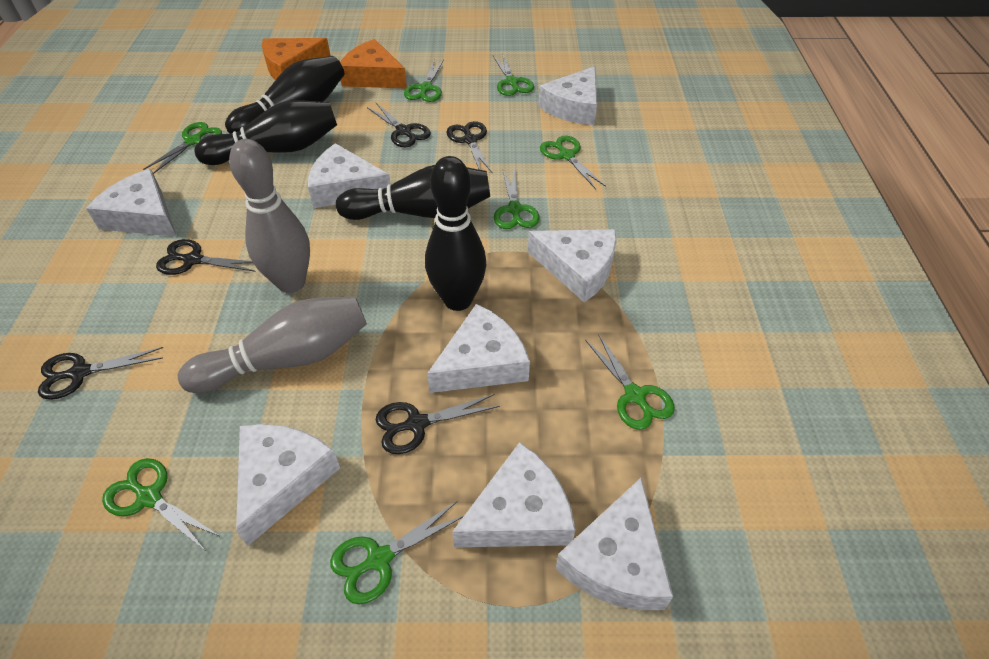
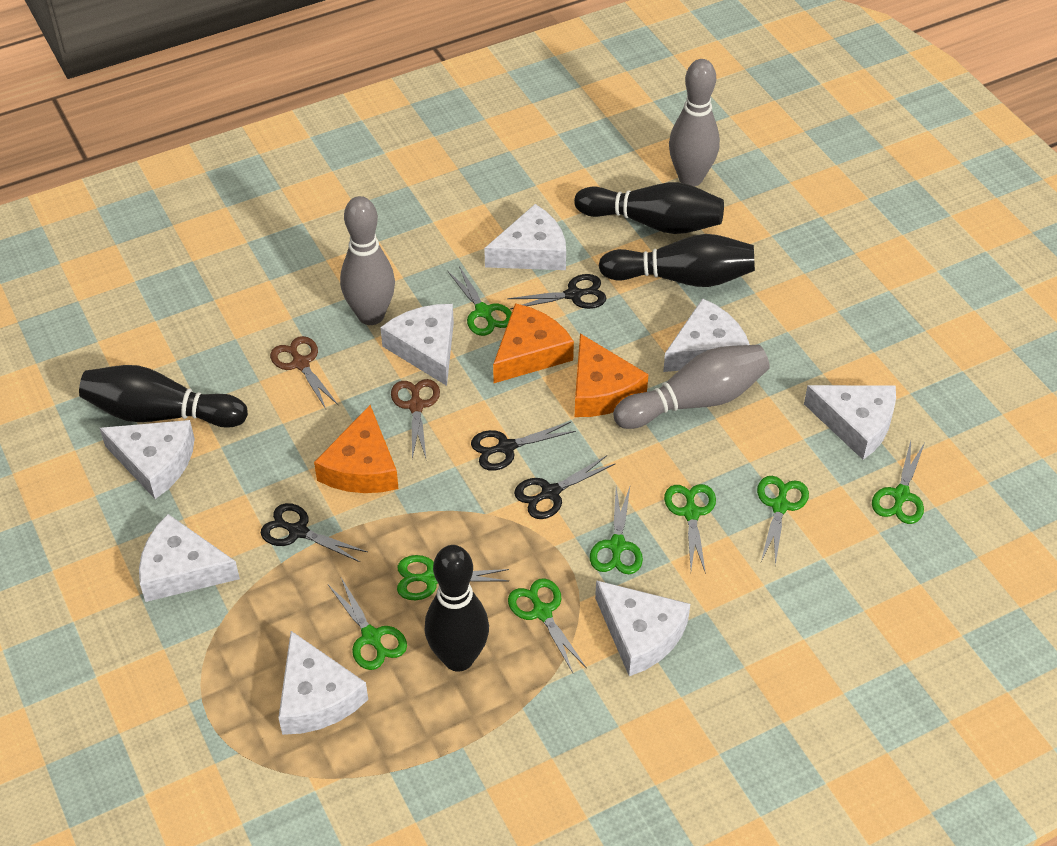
black scissors: 5 -> 4
brown scissors: 0 -> 2
grey bowling pin: 2 -> 3
orange cheese: 2 -> 3

